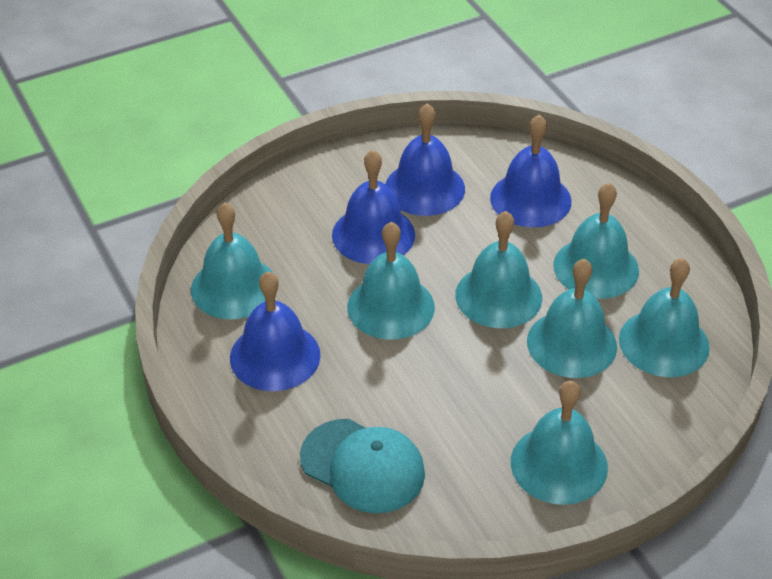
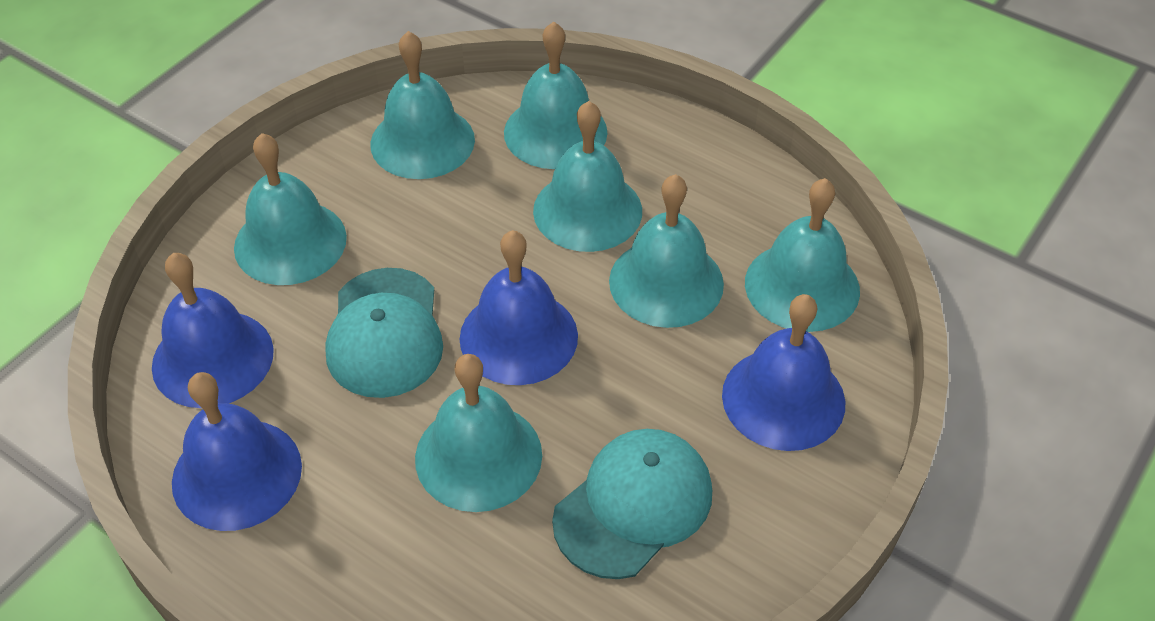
turquoise cap: 1 -> 2

